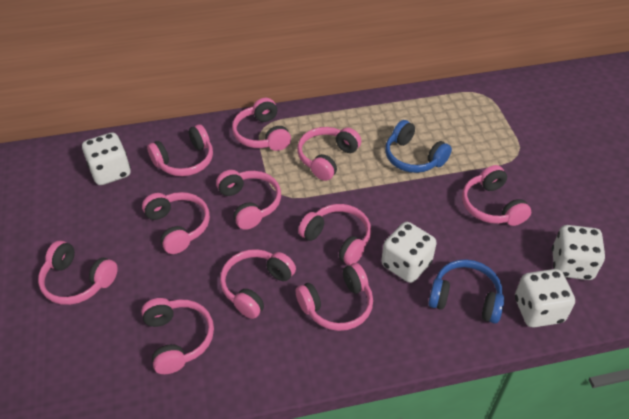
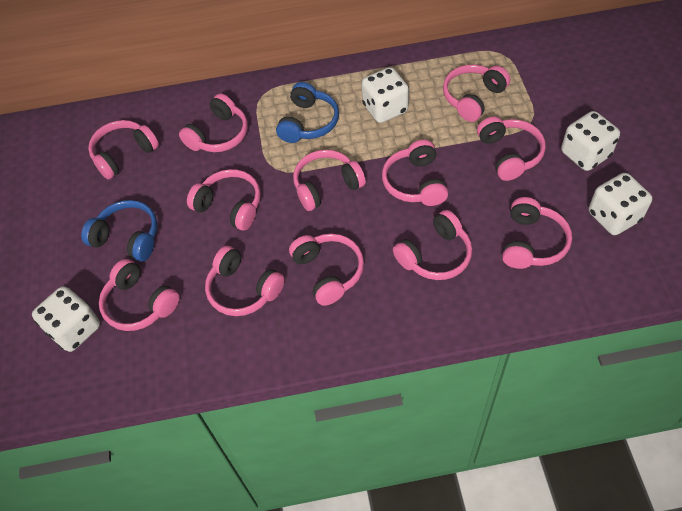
pink headphones: 11 -> 12

